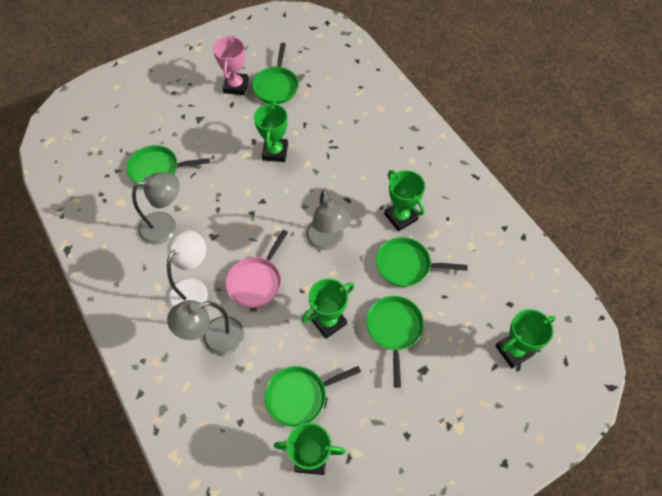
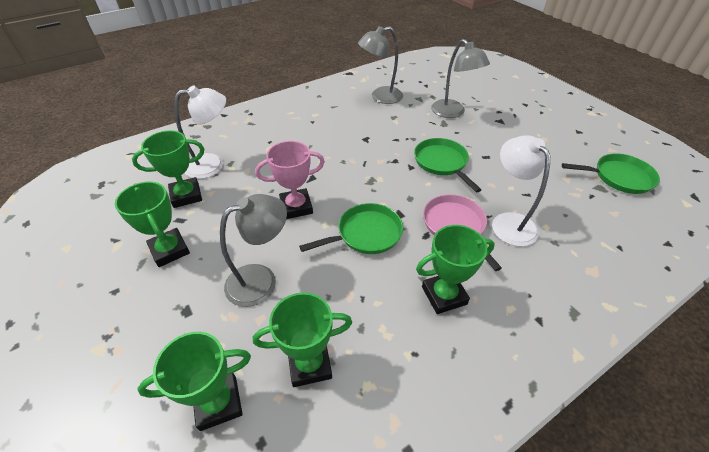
green pan: 5 -> 3
white lamp: 1 -> 2

